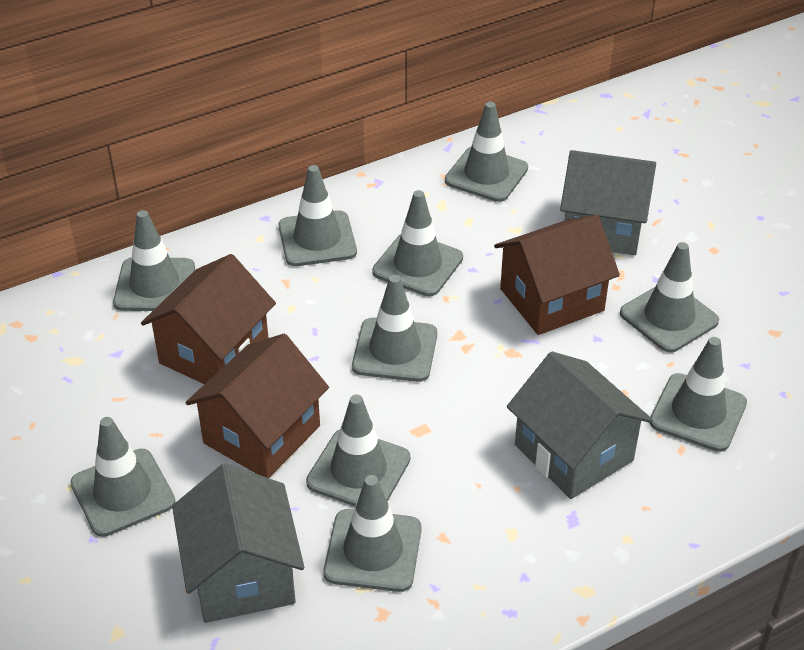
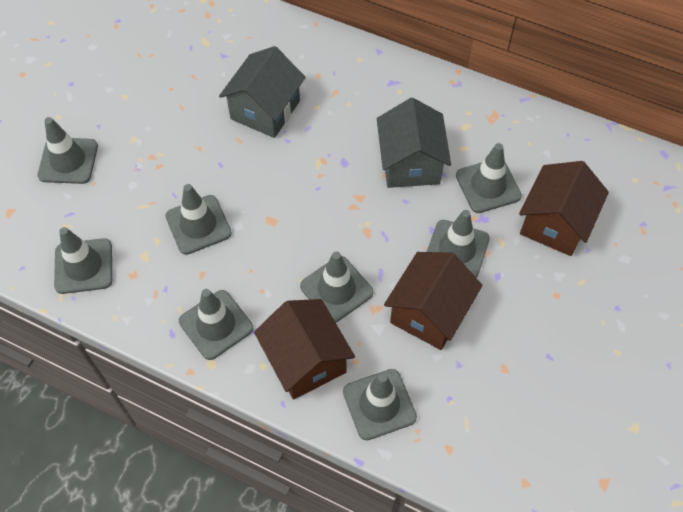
grey house: 3 -> 2
grey traffic cone: 10 -> 8

